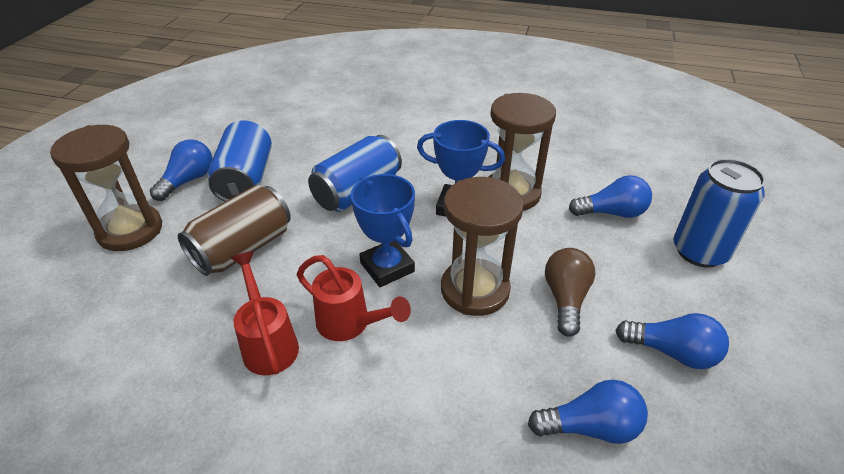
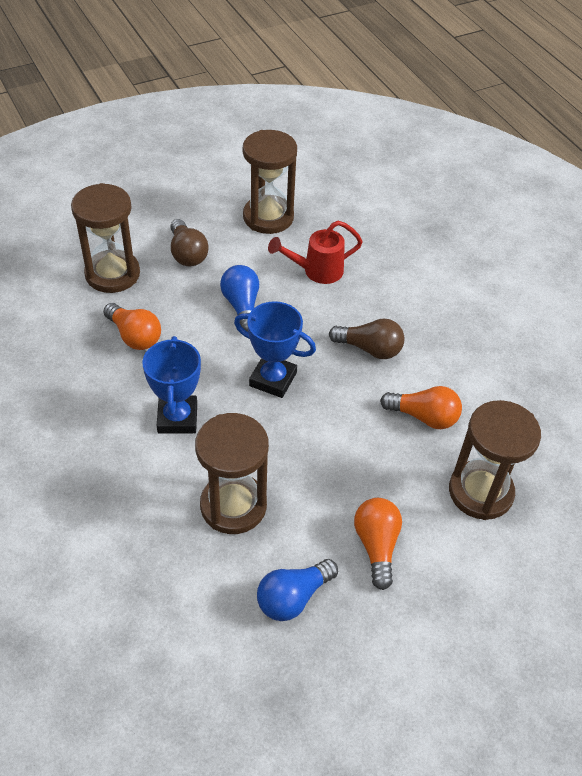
blue can: 3 -> 0
blue light bulb: 4 -> 2
brown can: 1 -> 0
brown hourglass: 3 -> 4
brown light bulb: 1 -> 2
orange light bulb: 0 -> 3
red watering can: 2 -> 1

